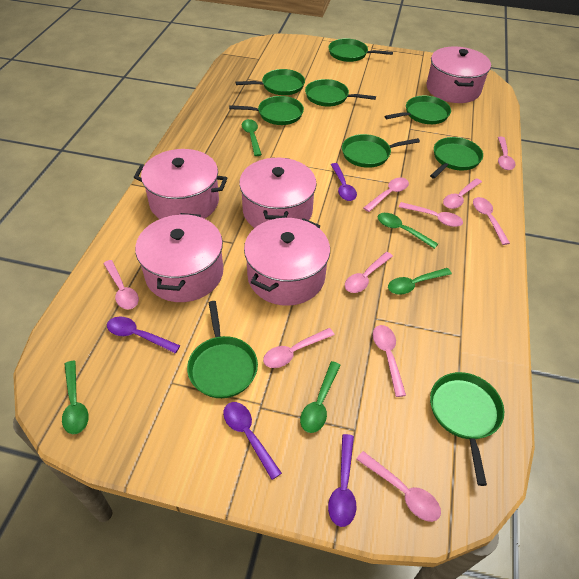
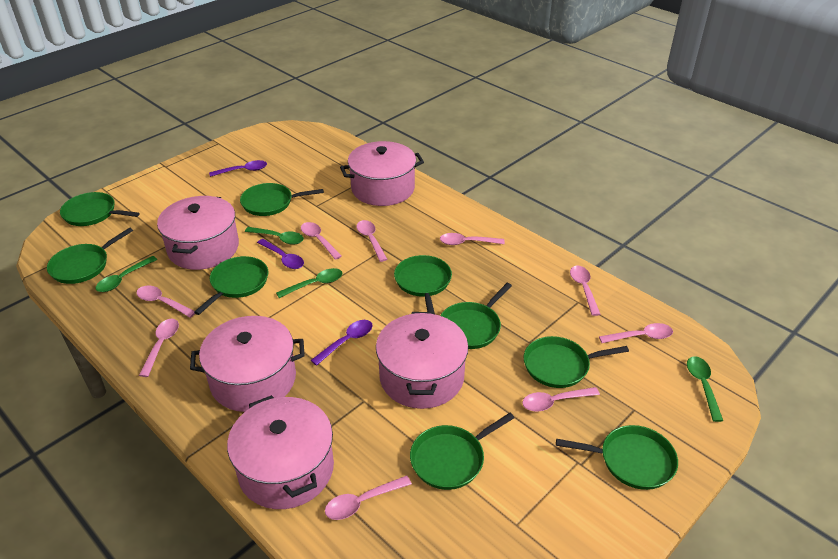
green spoon: 5 -> 4
pink spoon: 10 -> 9
purple spoon: 4 -> 3

